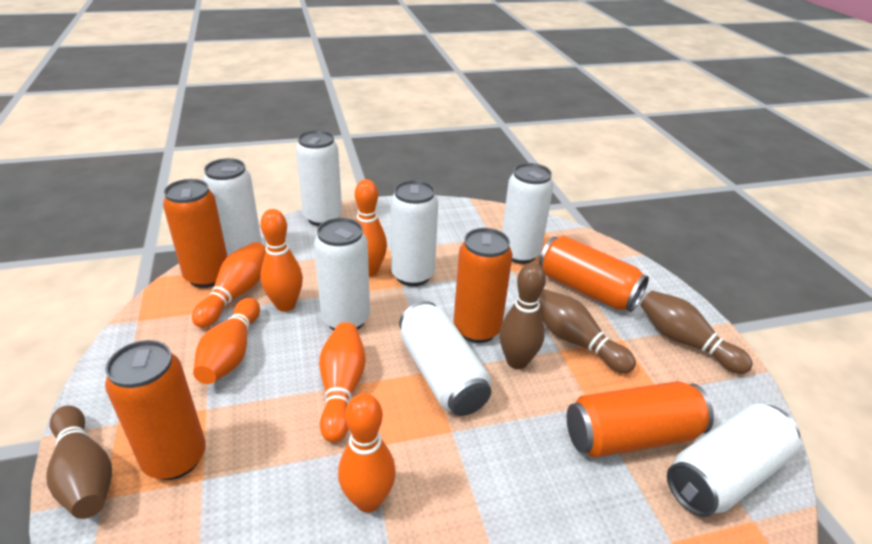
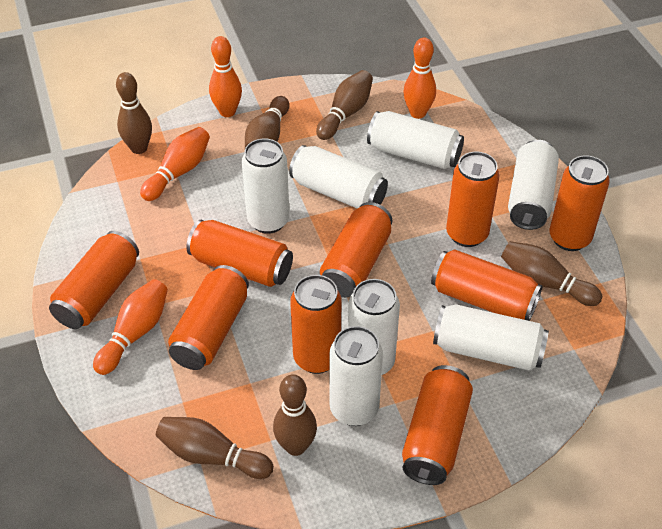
brown bowling pin: 4 -> 6
orange bowling pin: 6 -> 4
orange can: 5 -> 9

